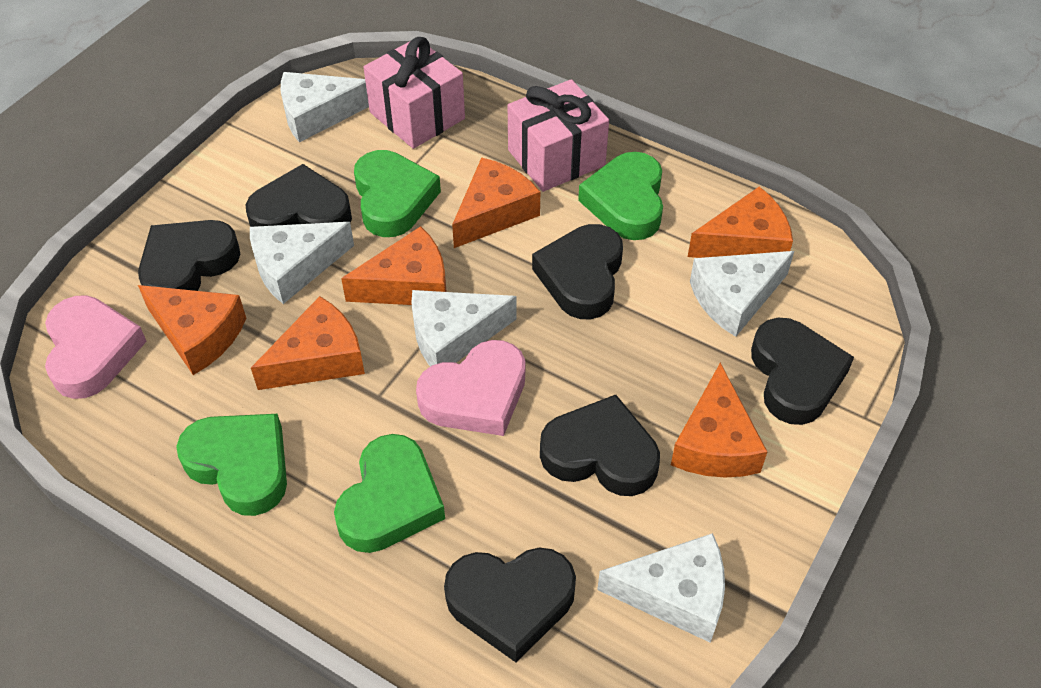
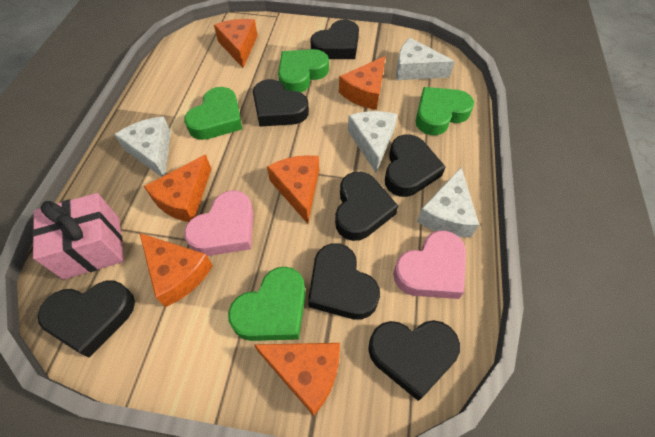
black heart: 6 -> 7
pink gift: 2 -> 1
white cheese: 5 -> 4

